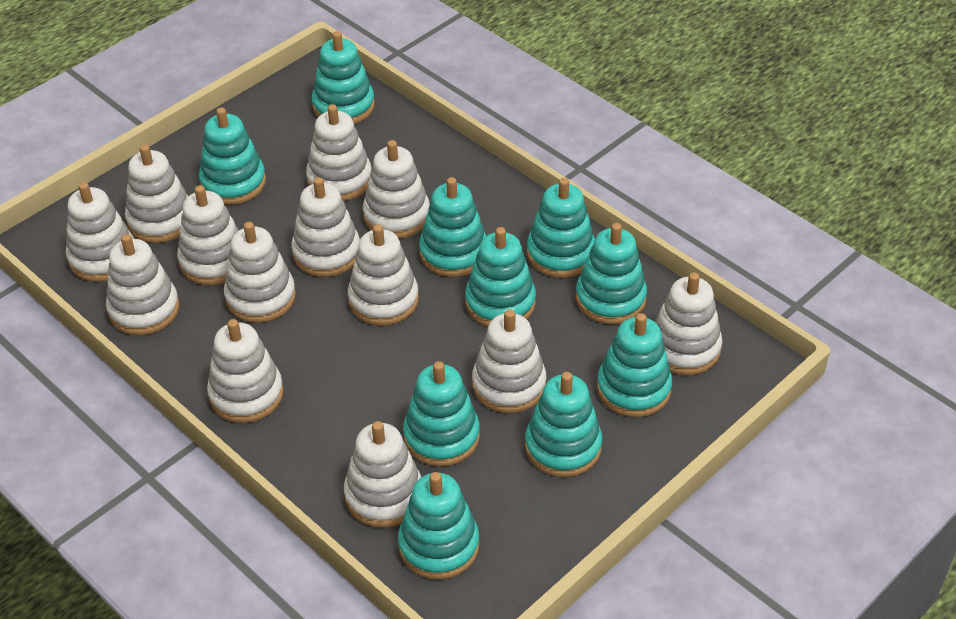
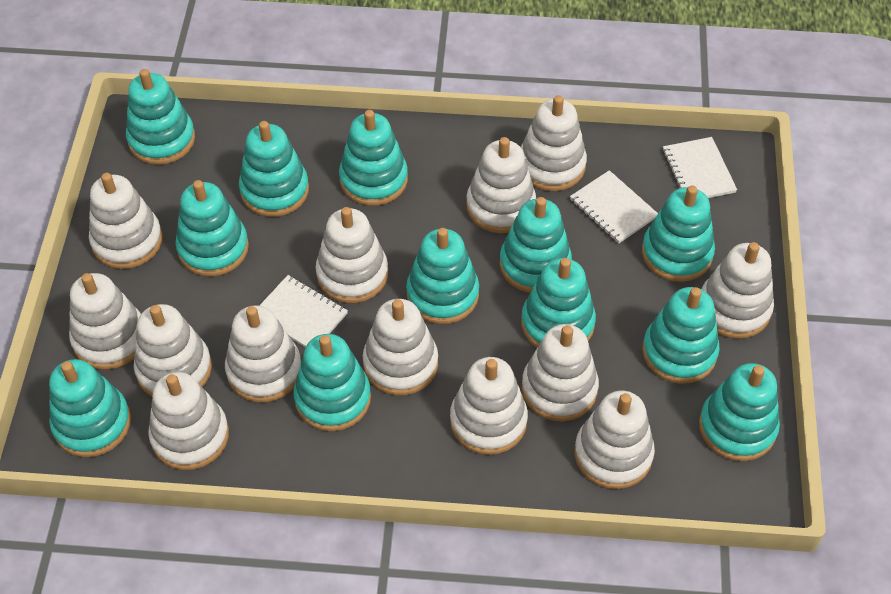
turquoise stacking toy: 10 -> 12
white notebook: 0 -> 3

